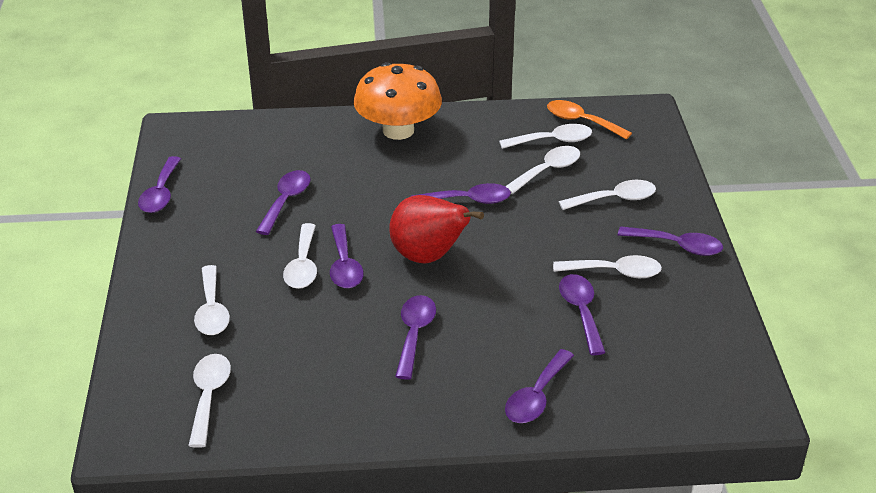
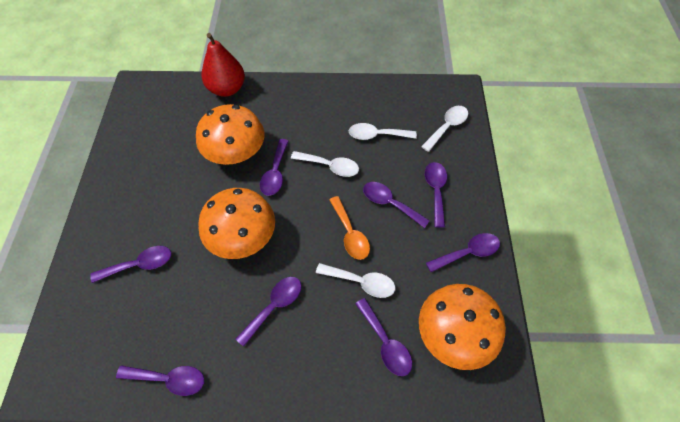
orange mushroom: 1 -> 3
white spoon: 7 -> 4

